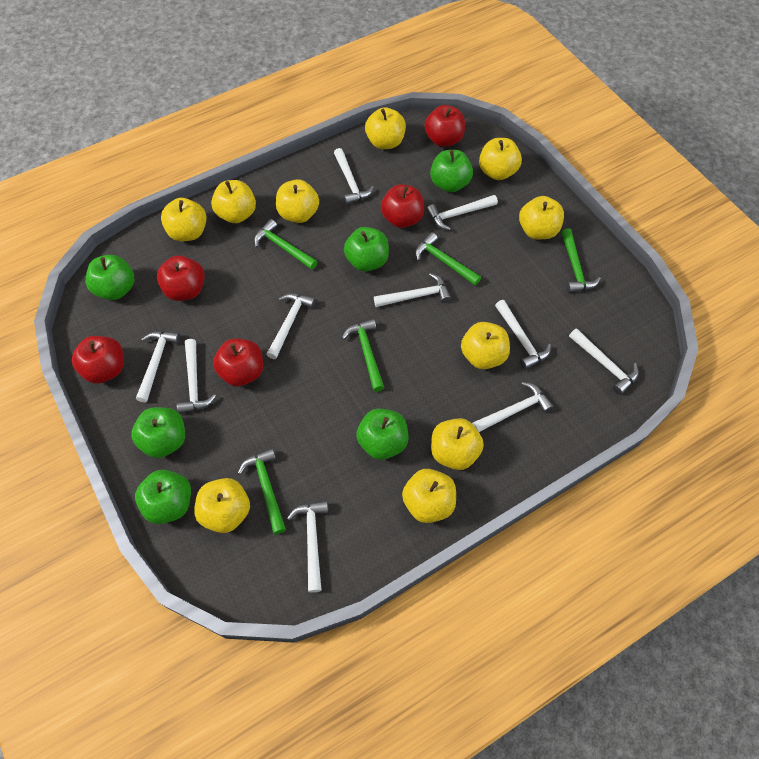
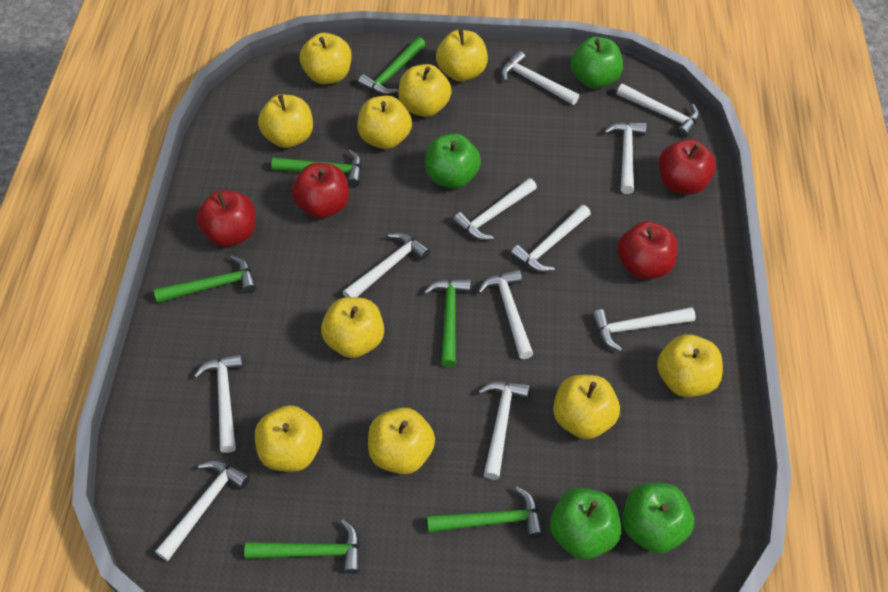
green apple: 6 -> 4
green hammer: 5 -> 6
red apple: 5 -> 4
white hammer: 10 -> 11

